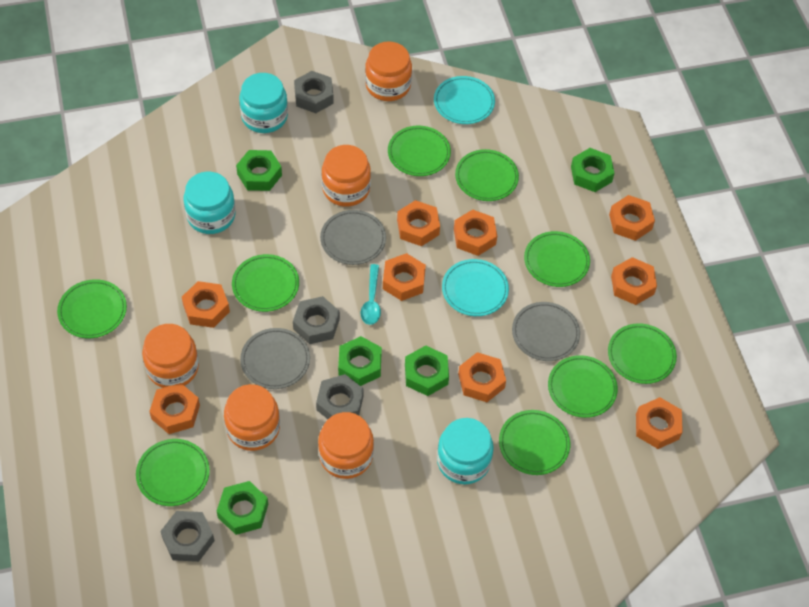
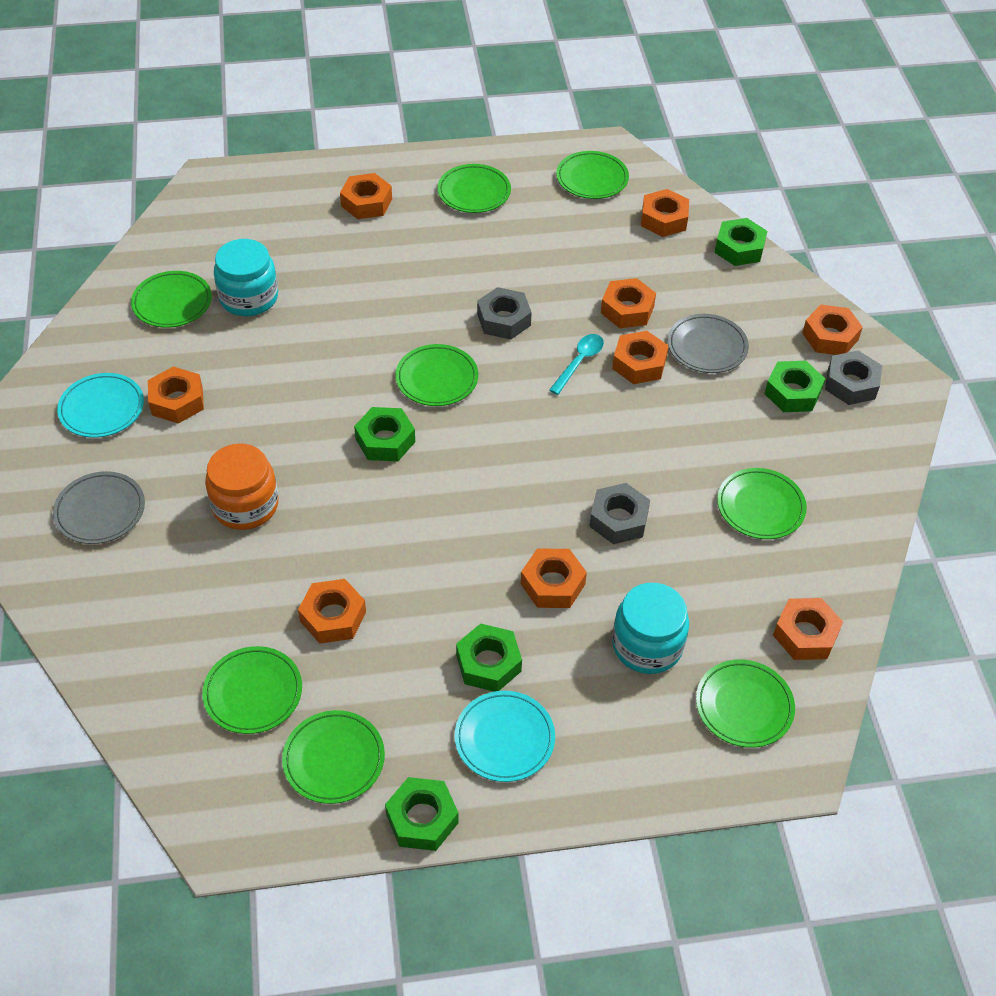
green plate: 9 -> 8
grey nut: 4 -> 3
grey plate: 3 -> 2
orange jar: 5 -> 1
turquoise jar: 3 -> 2

